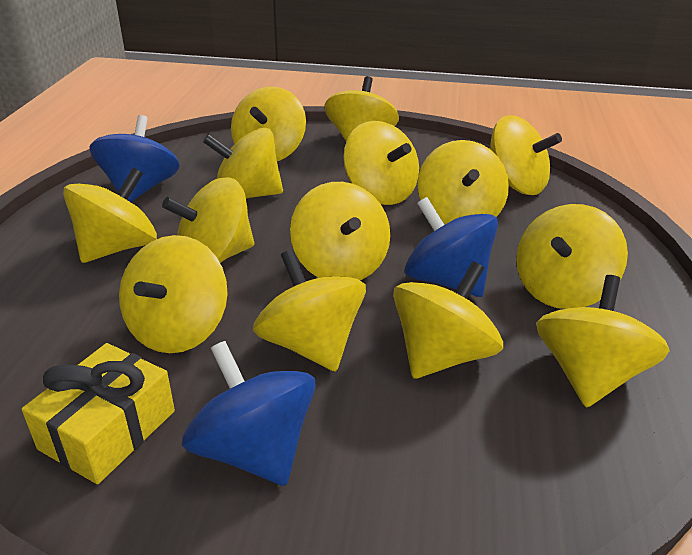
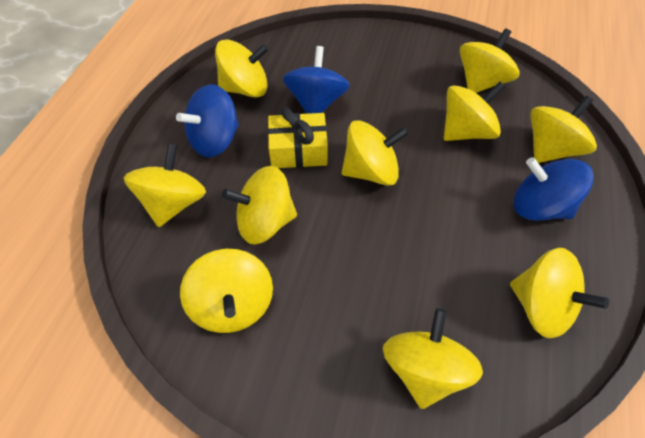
yellow spinning top: 14 -> 10

